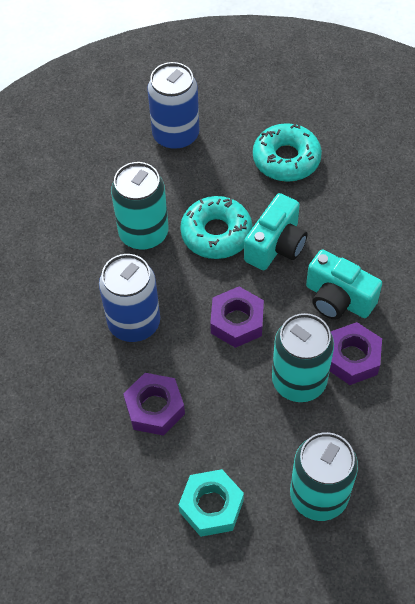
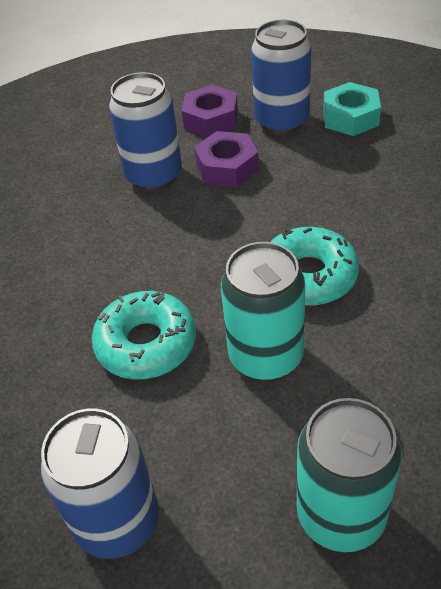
blue can: 2 -> 3
purple nut: 3 -> 2
turquoise camera: 2 -> 0
turquoise can: 3 -> 2

